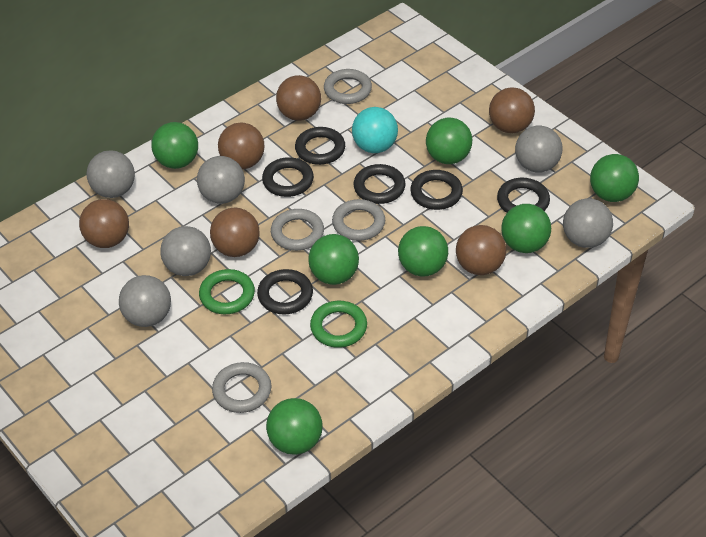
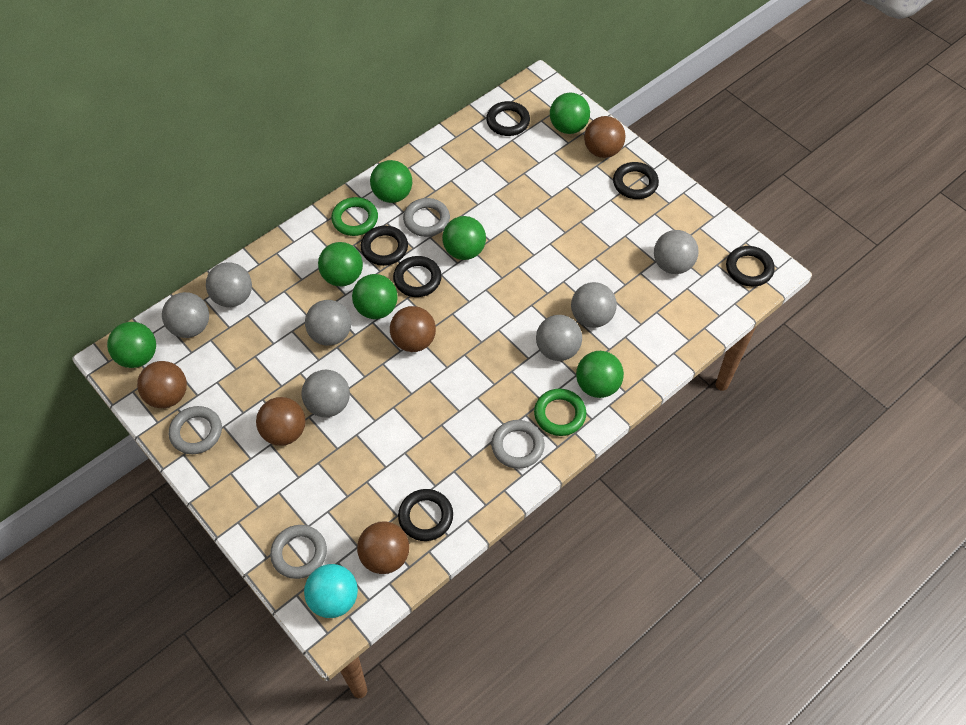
brown ball: 6 -> 5
grey ball: 6 -> 7

